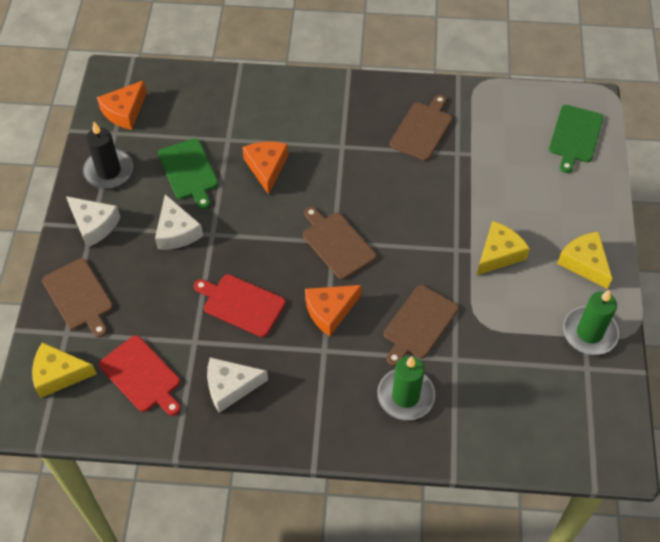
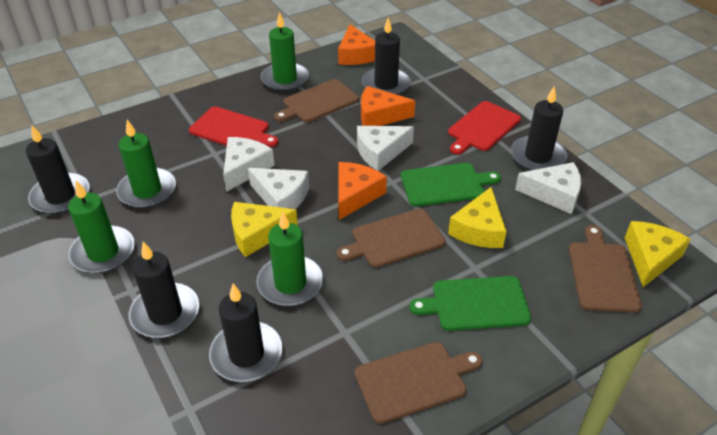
black candle: 1 -> 5
green candle: 2 -> 4
white cheese: 3 -> 4

